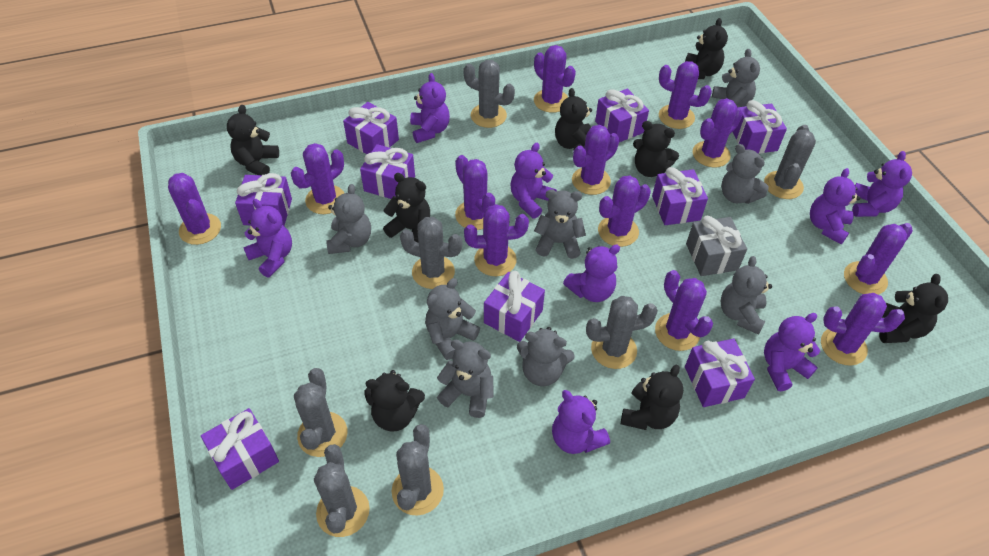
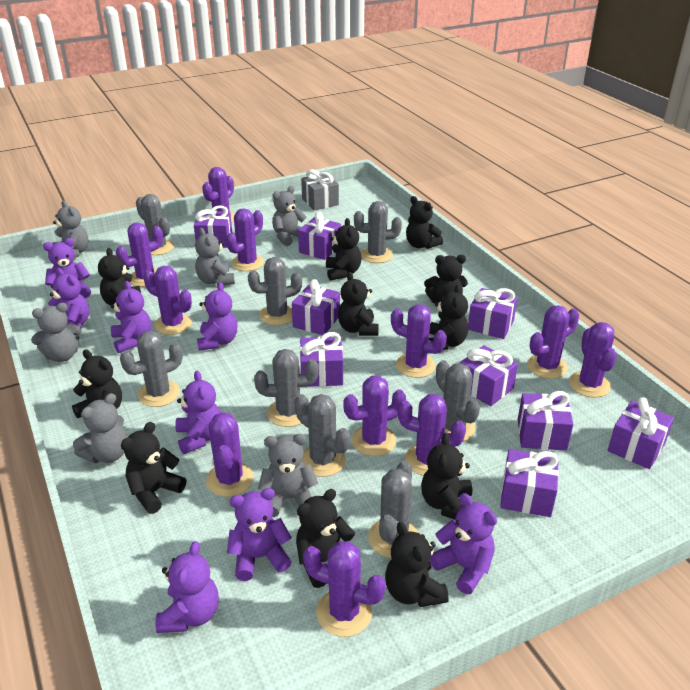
black teddy bear: 8 -> 11
grey cactus: 7 -> 8
grey teddy bear: 8 -> 6
purple cactus: 12 -> 11

